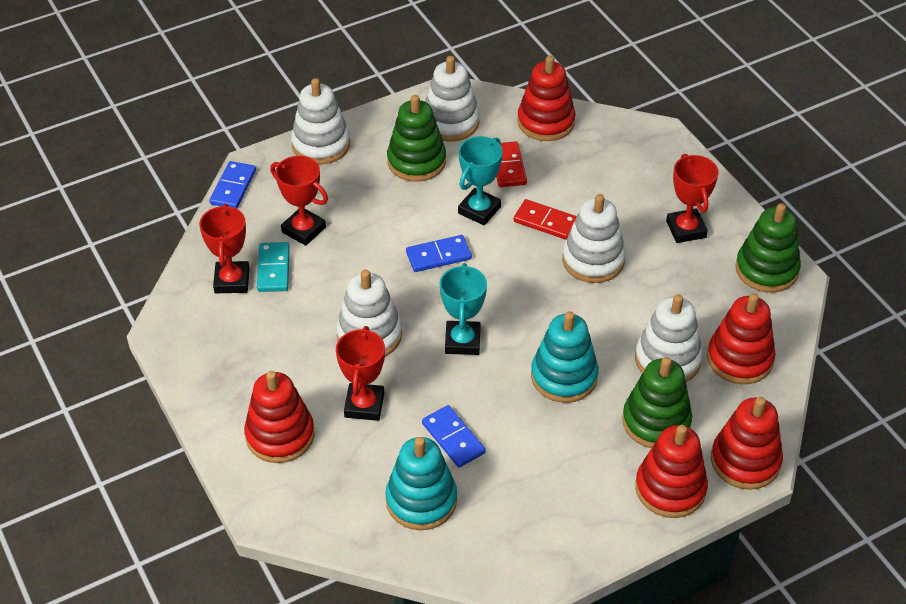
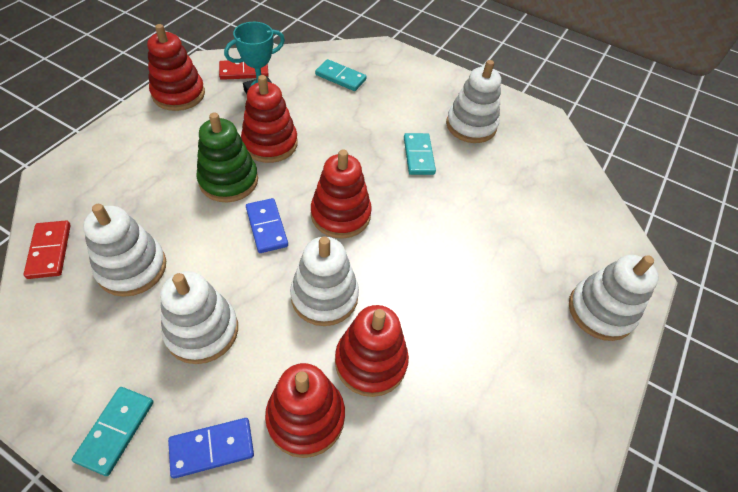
blue domino: 3 -> 2
green stacking toy: 3 -> 1
red trophy: 4 -> 0
turquoise domino: 1 -> 3
turquoise stacking toy: 2 -> 0
turquoise trophy: 2 -> 1

